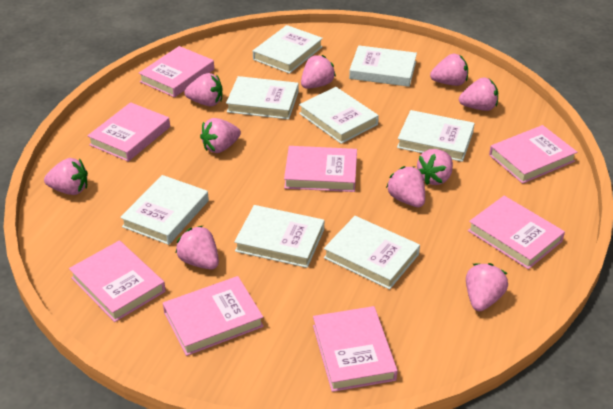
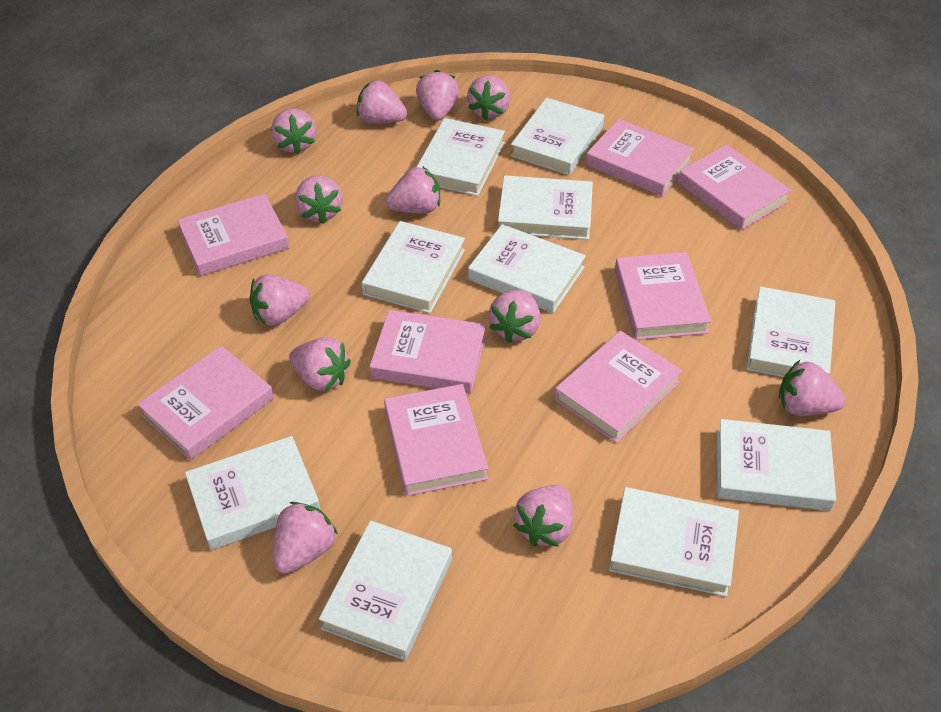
pink strawberry: 10 -> 12
white book: 8 -> 10

